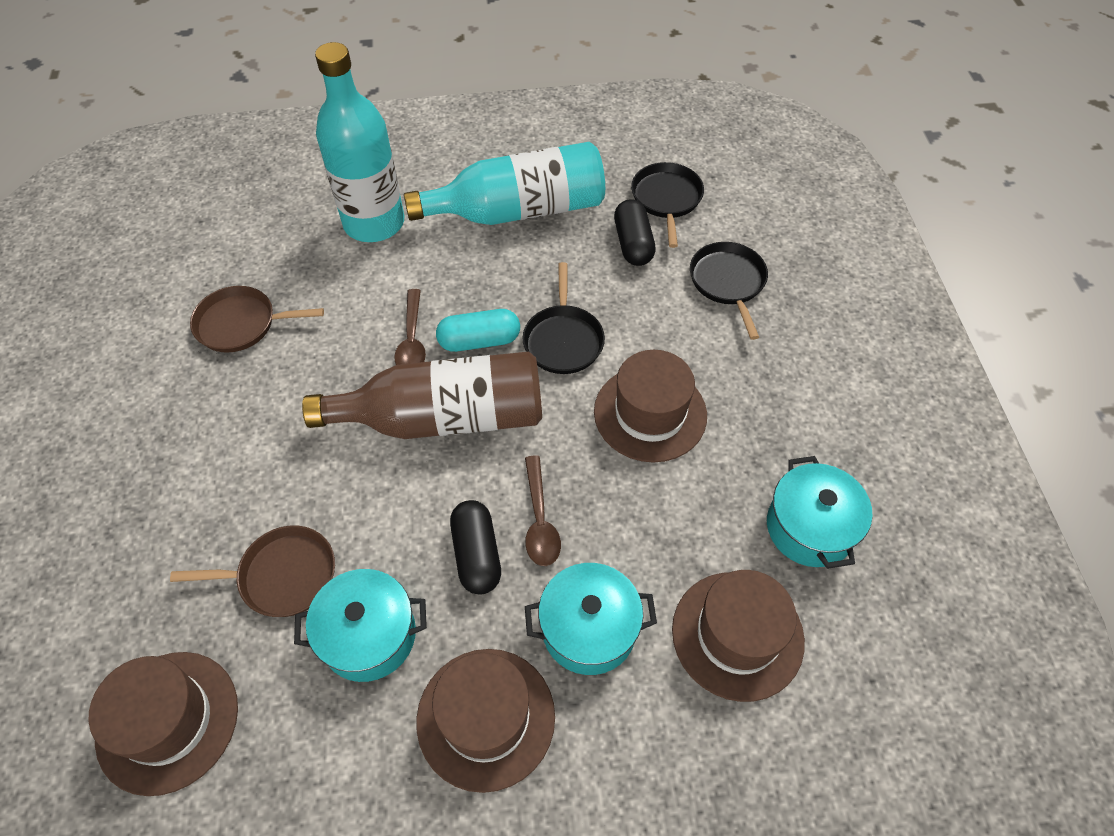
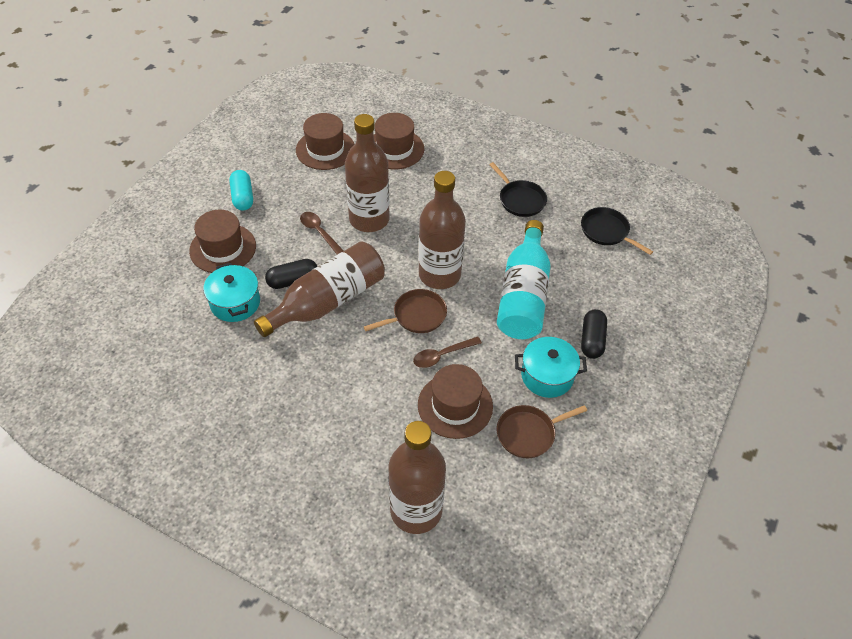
black pan: 3 -> 2
brown bottle: 1 -> 4
turquoise bottle: 2 -> 1
turquoise pot: 3 -> 2

